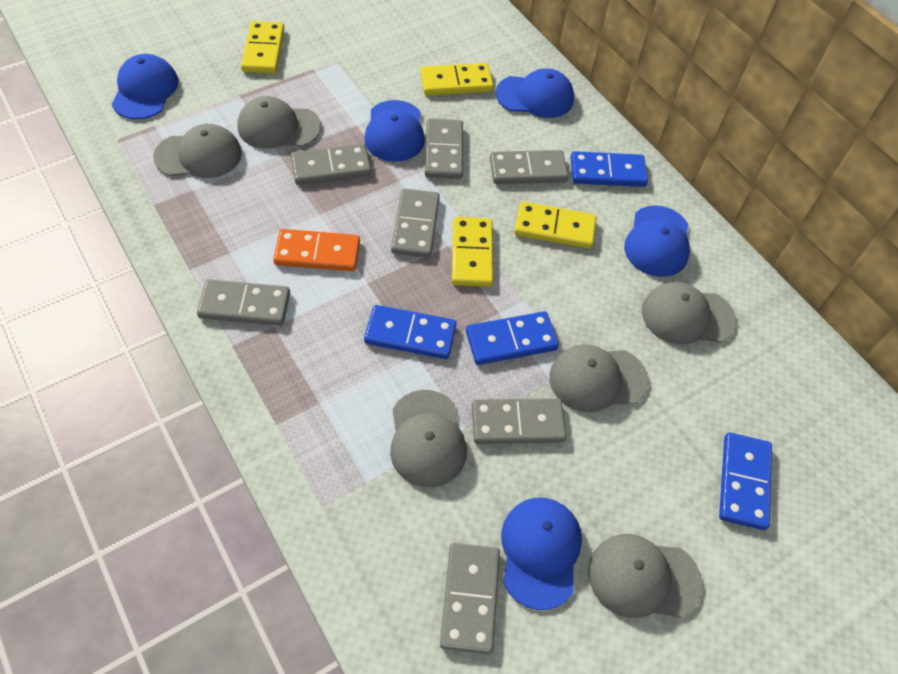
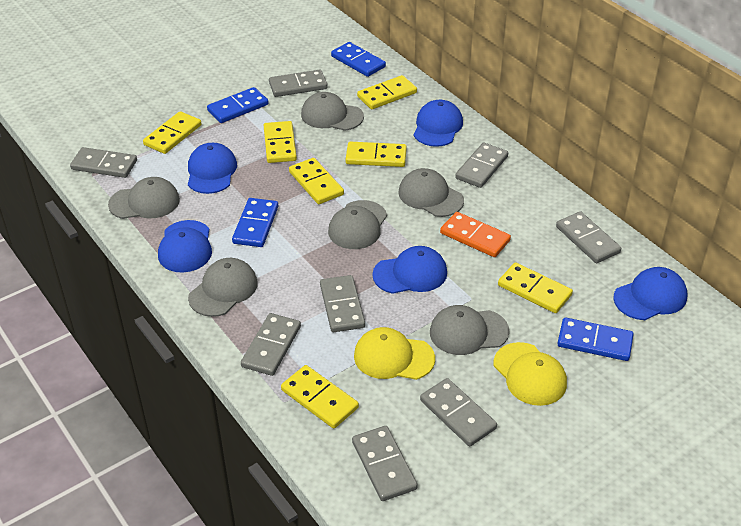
grey domino: 7 -> 8
yellow cap: 0 -> 2
yellow domino: 4 -> 7

